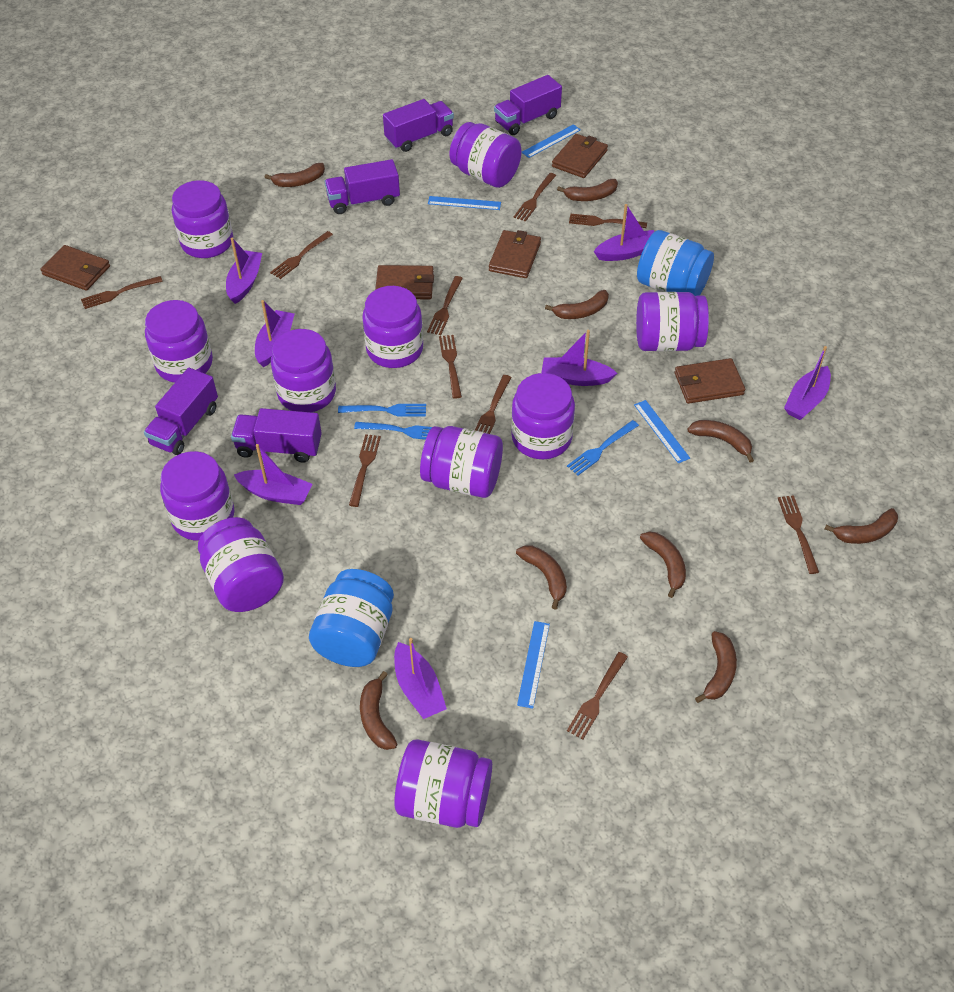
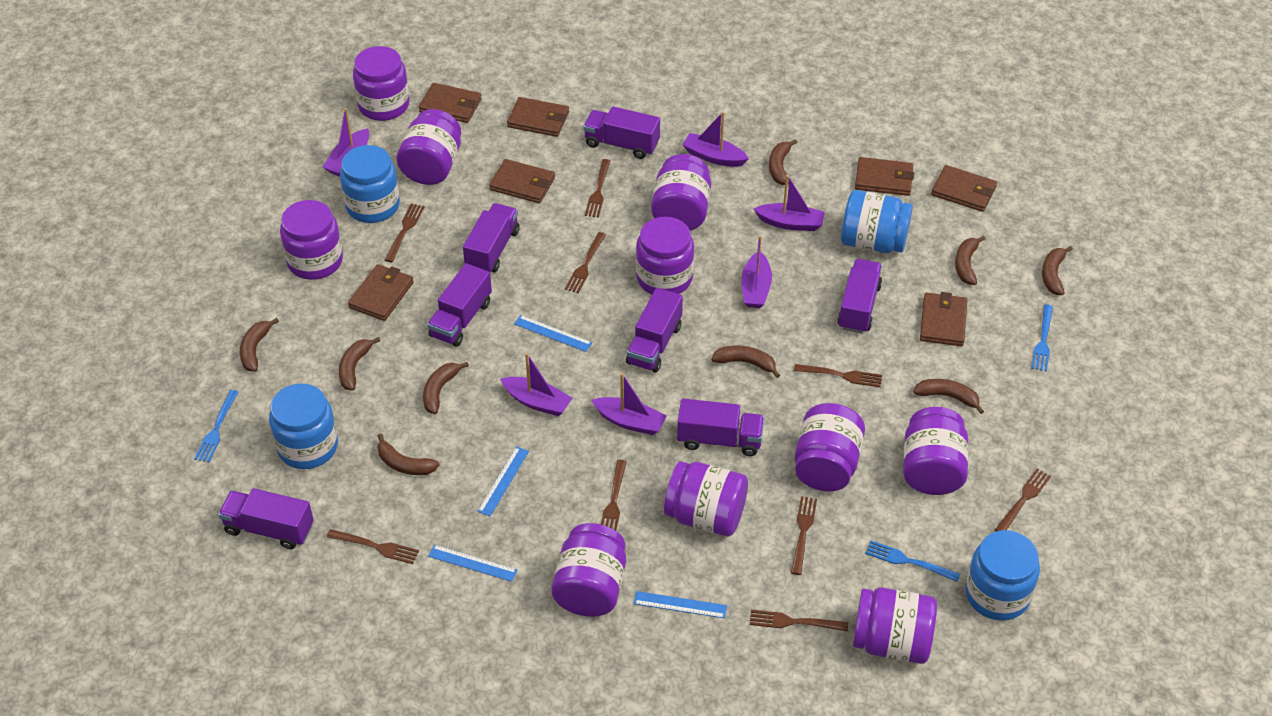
blue jar: 2 -> 4
brown fork: 10 -> 9
brown wallet: 5 -> 7
purple boat: 7 -> 6
purple jar: 11 -> 10
purple truck: 5 -> 7

